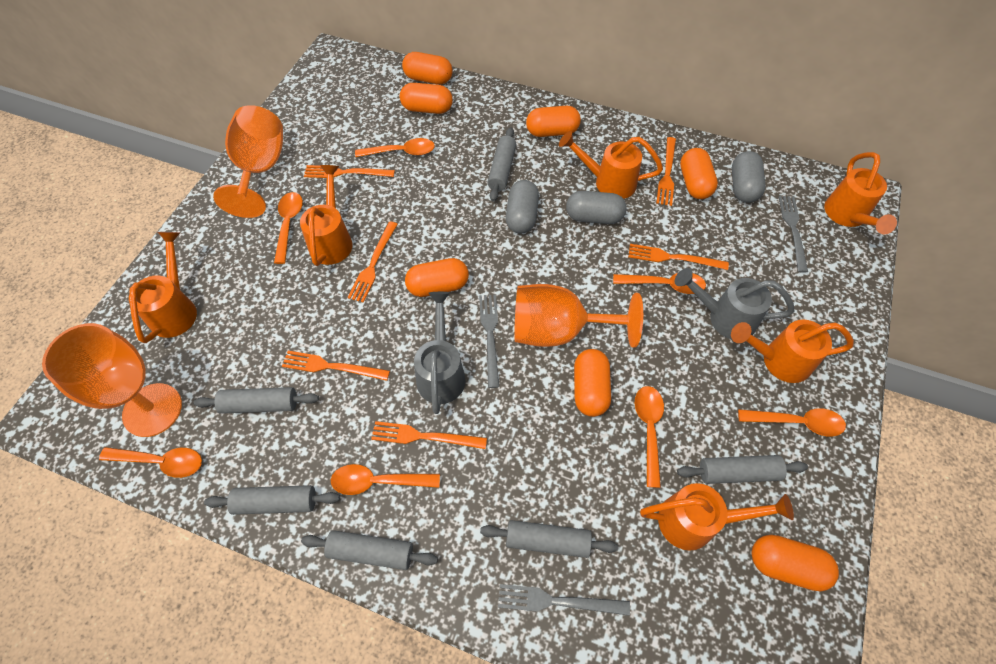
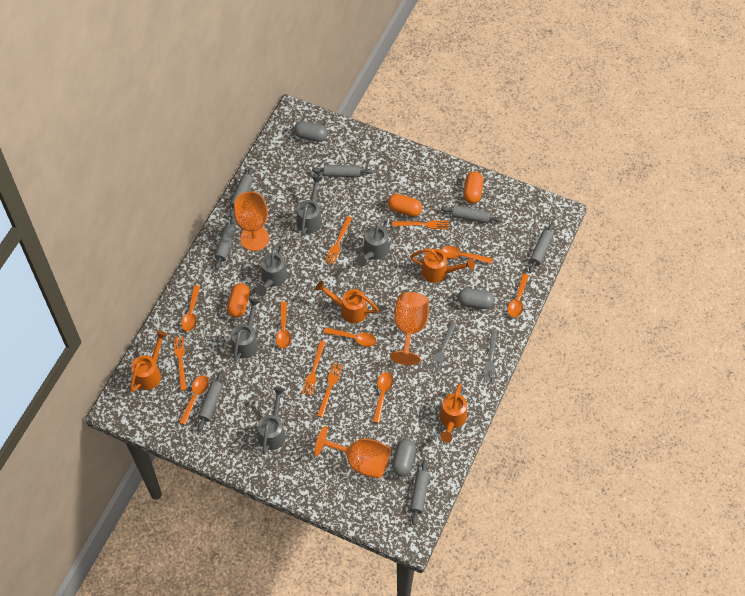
grey fork: 3 -> 2
grey rolling pin: 6 -> 7
grey watering can: 2 -> 5
orange capsule: 7 -> 3
orange fork: 6 -> 5
orange watering can: 6 -> 4

